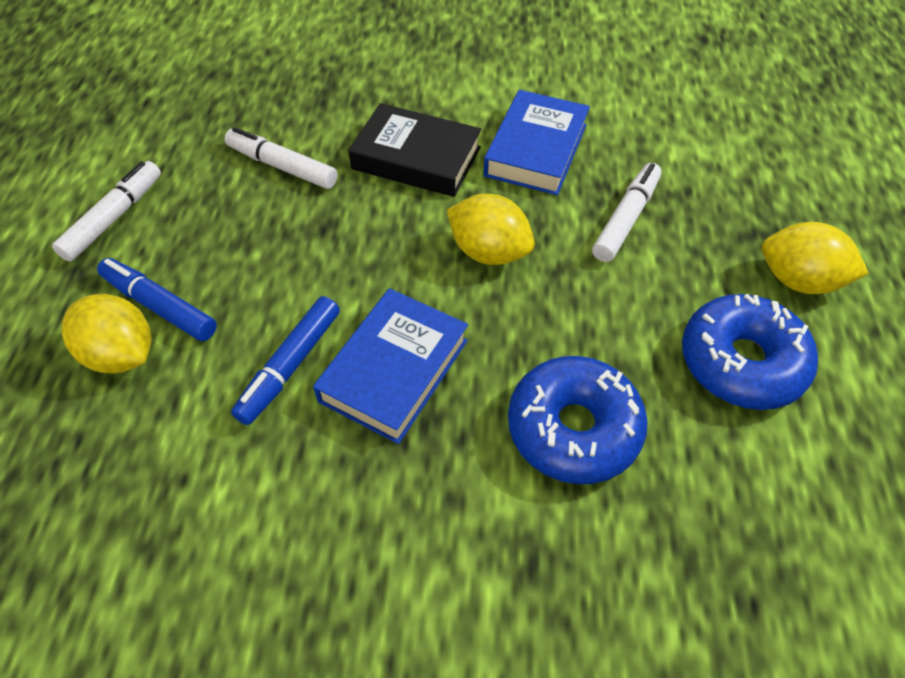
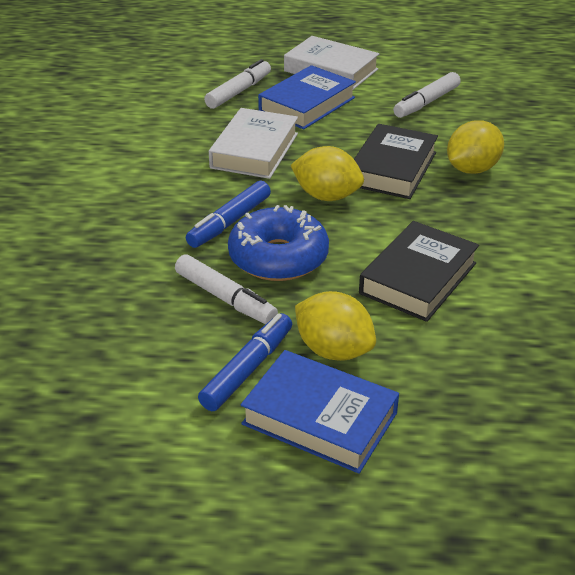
black book: 1 -> 2
blue donut: 2 -> 1
white book: 0 -> 2

